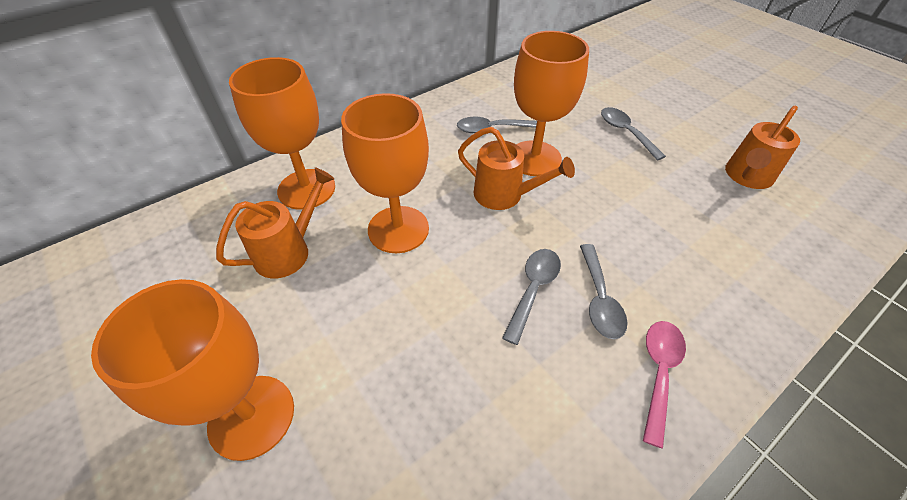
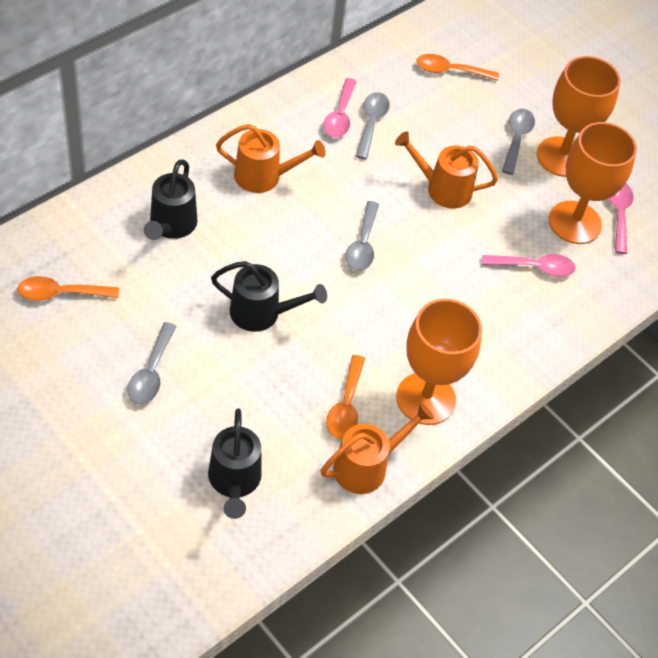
black watering can: 0 -> 3
orange goblet: 4 -> 3
orange spoon: 0 -> 3
pink spoon: 1 -> 3

